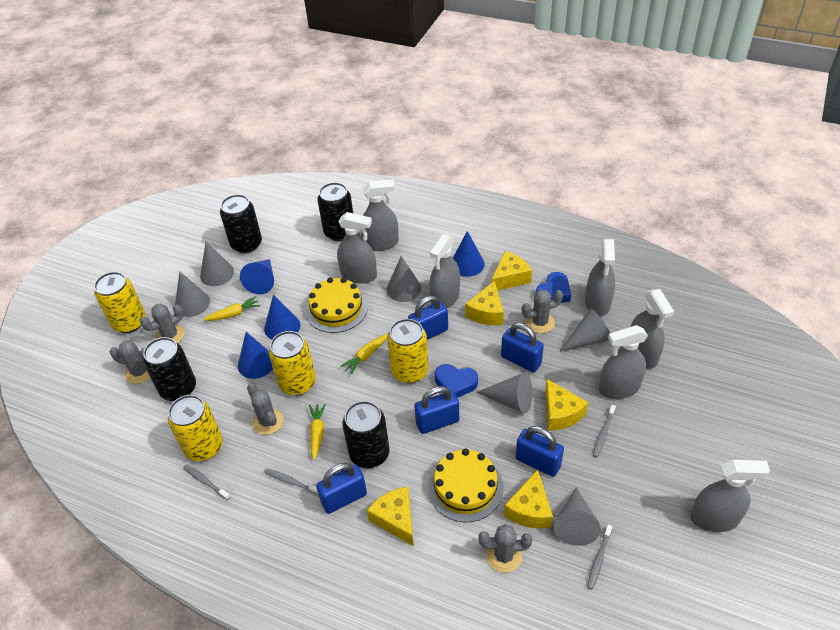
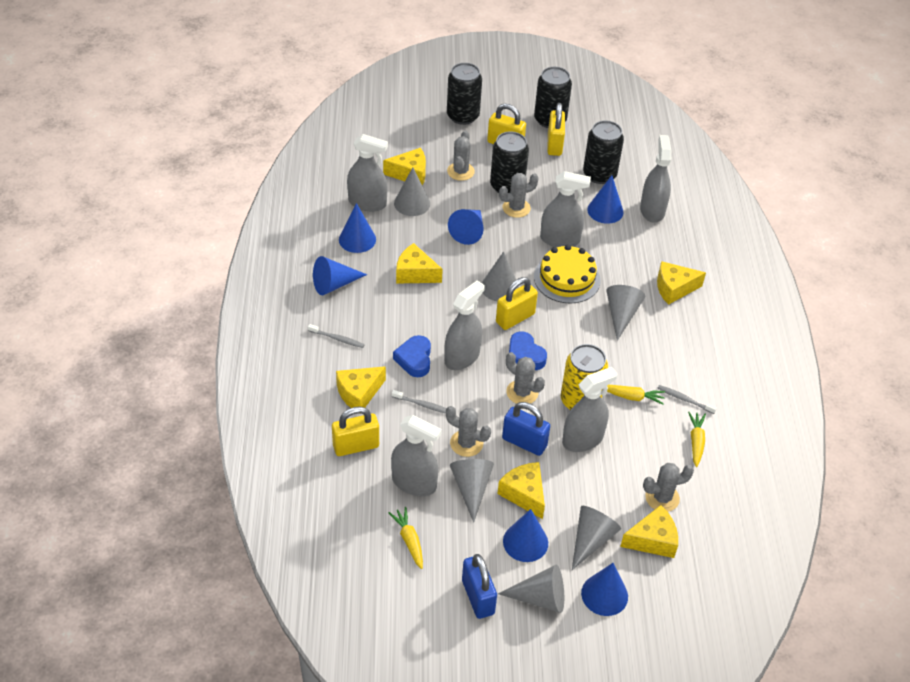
blue cone: 4 -> 6
blue padlock: 5 -> 2
grey spray bottle: 7 -> 6
grey toothbrush: 4 -> 3
yellow cake: 2 -> 1
yellow can: 4 -> 1
yellow cheese: 5 -> 6
yellow padlock: 0 -> 4

